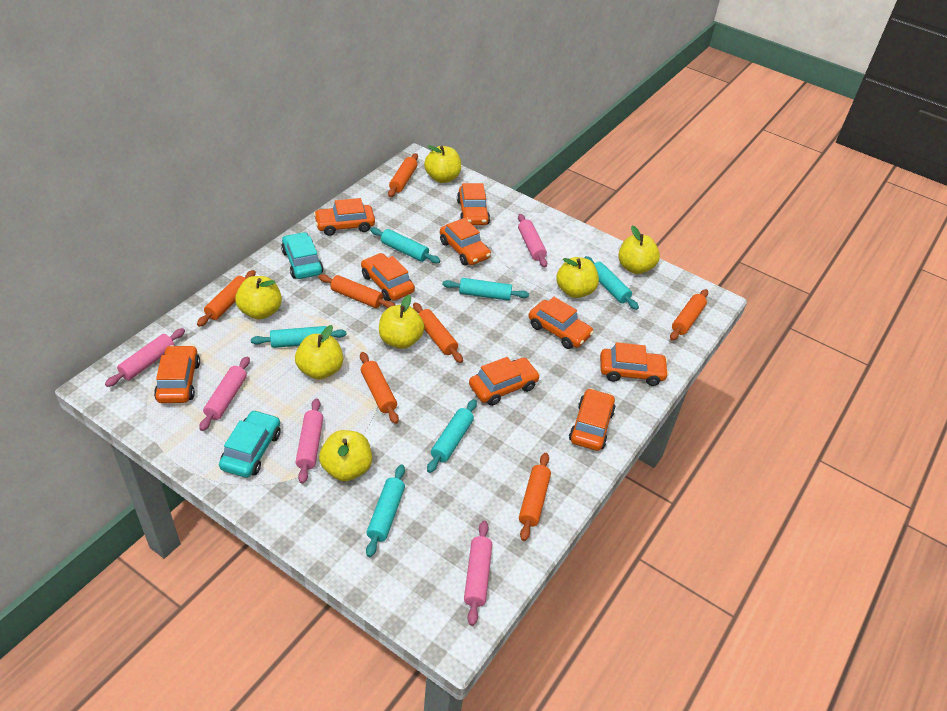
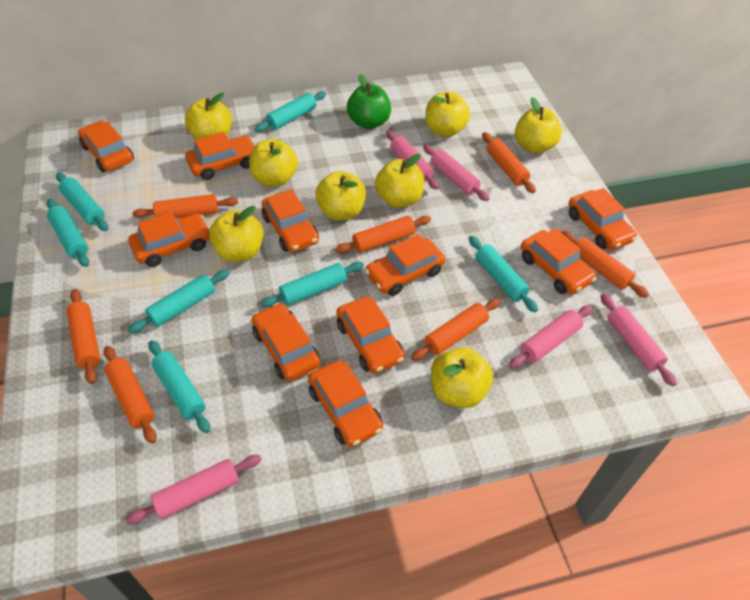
green apple: 0 -> 1
orange car: 9 -> 10
turquoise car: 2 -> 0
turquoise rolling pin: 6 -> 7
yellow apple: 7 -> 8

